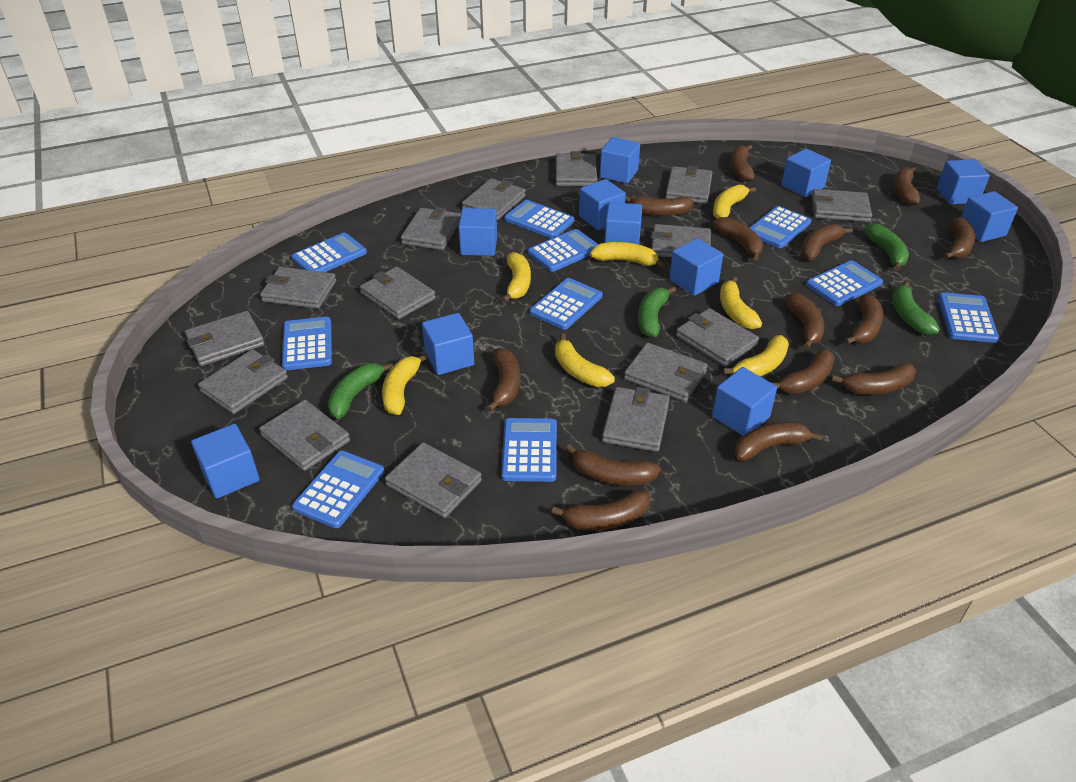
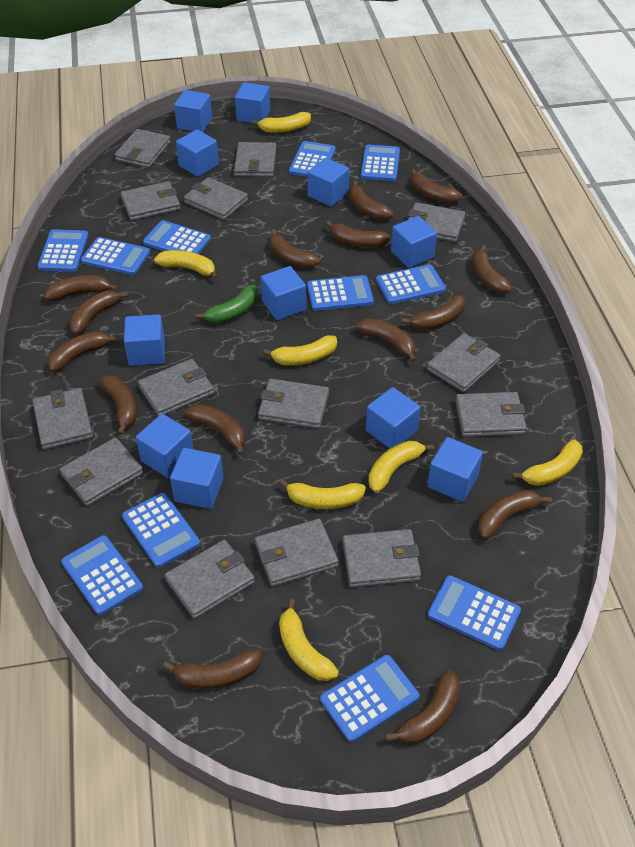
blue calculator: 10 -> 11
brown banana: 14 -> 15
green banana: 4 -> 1
grey wallet: 15 -> 14

